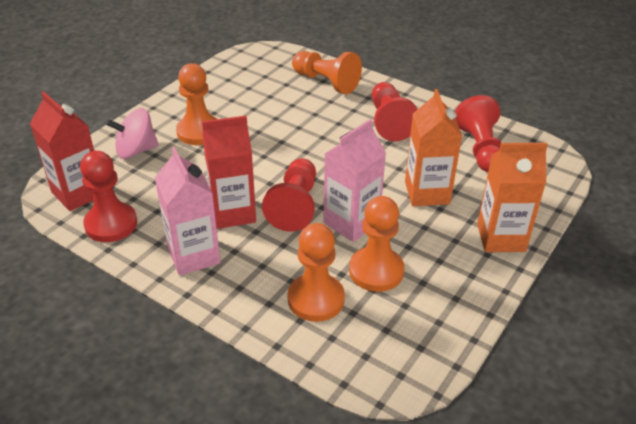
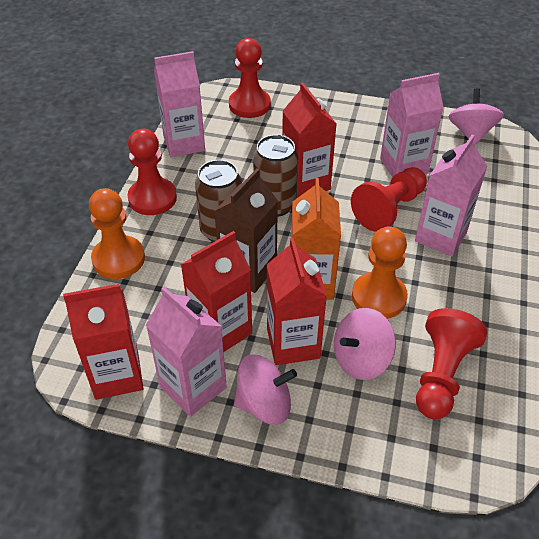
brown can: 0 -> 2
brown carton: 0 -> 1
orange carton: 2 -> 1
orange pawn: 4 -> 2
pink carton: 2 -> 4
pink spinning top: 1 -> 3
red carton: 2 -> 4

